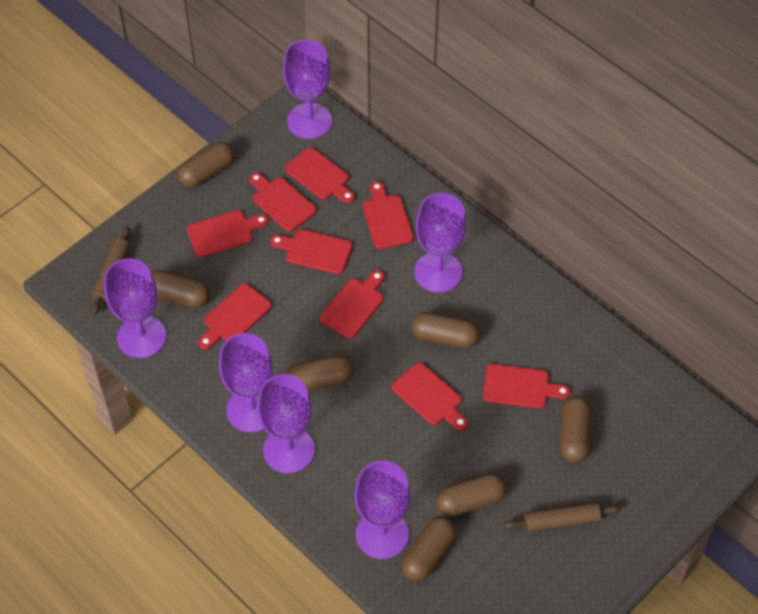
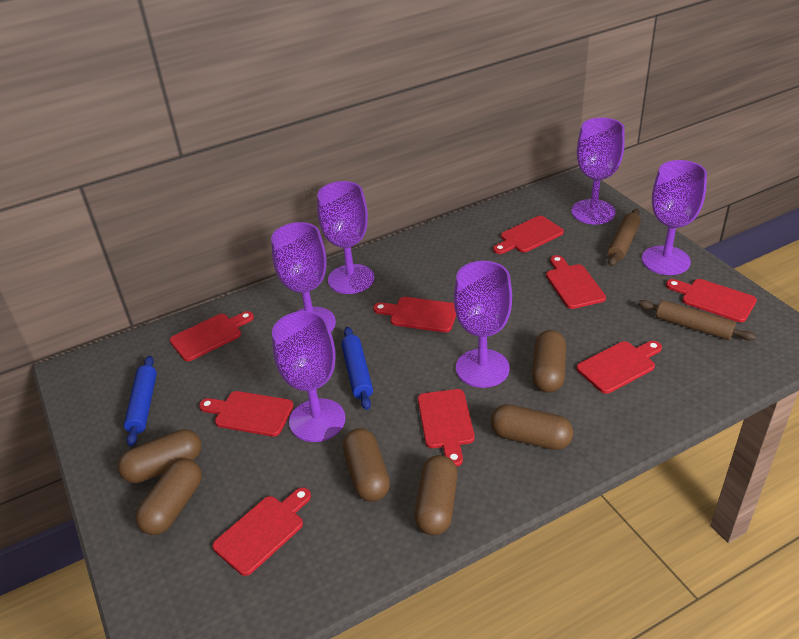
blue rolling pin: 0 -> 2
brown capsule: 7 -> 6

